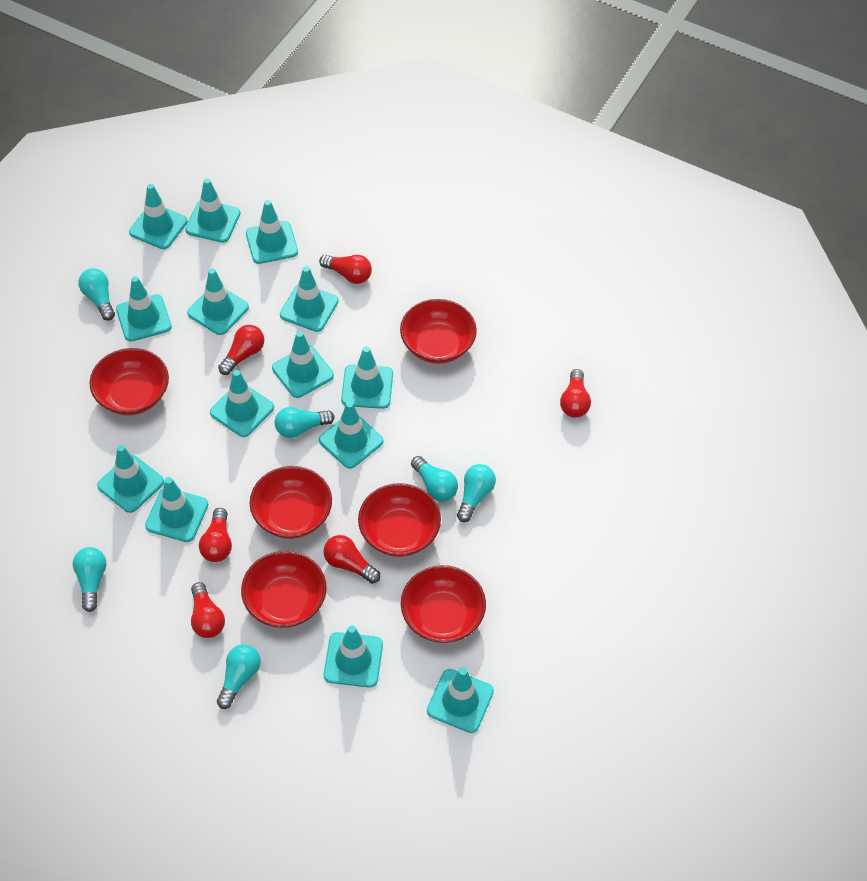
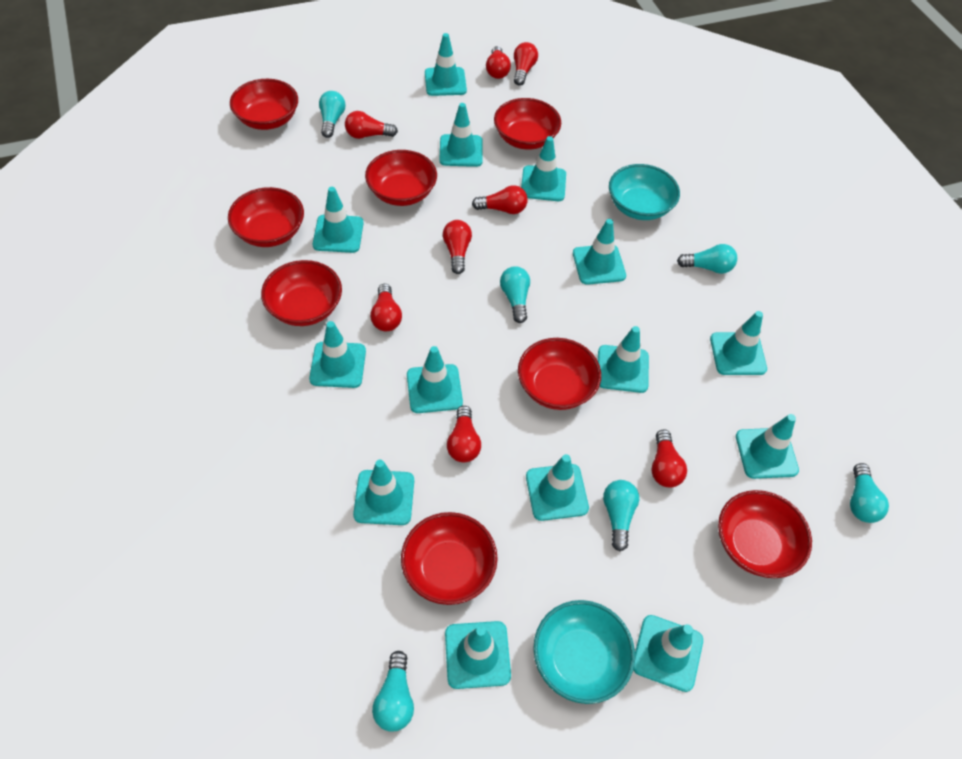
red bowl: 6 -> 8
red light bulb: 6 -> 8
turquoise bowl: 0 -> 2

